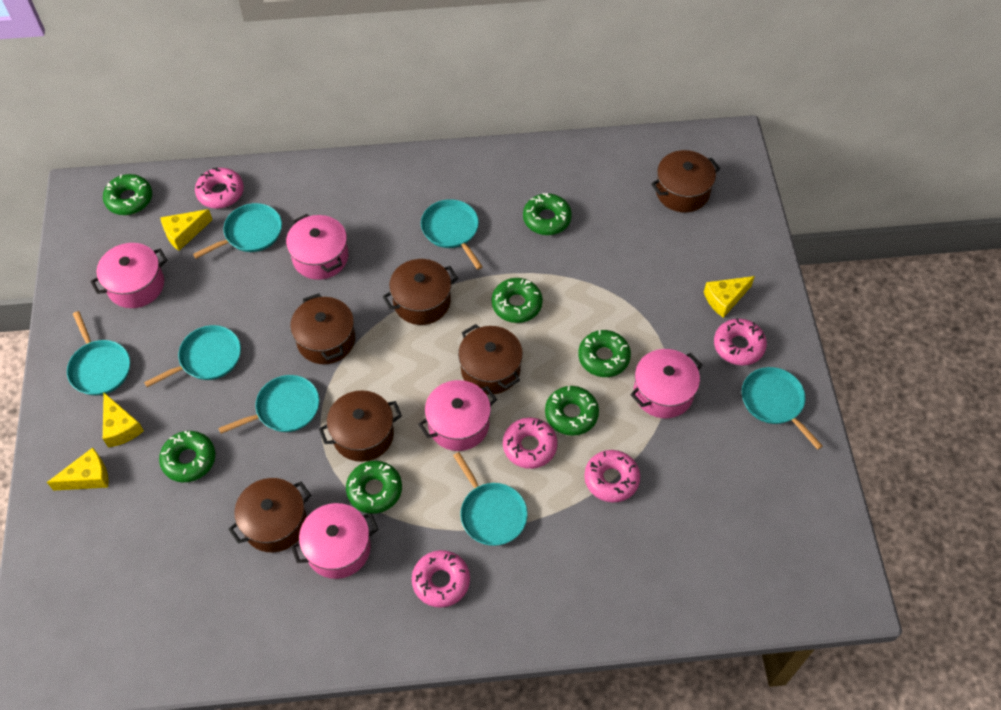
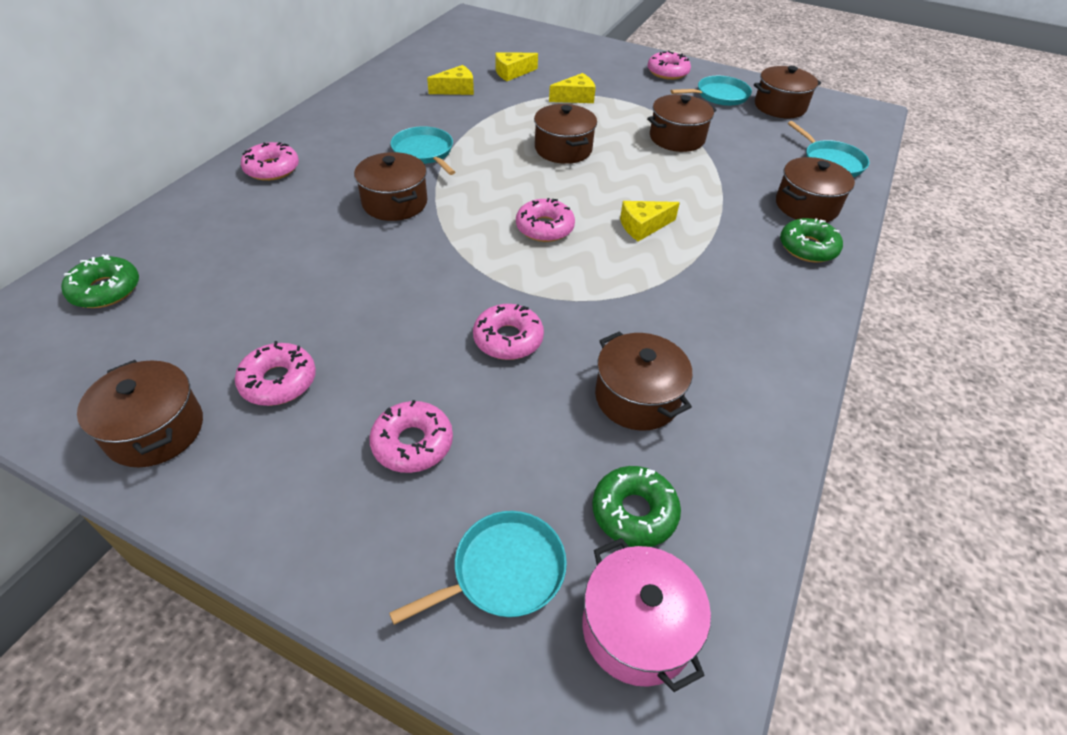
brown pot: 6 -> 7
green donut: 7 -> 3
pink donut: 5 -> 6
pink pot: 5 -> 1
turquoise pan: 7 -> 4

